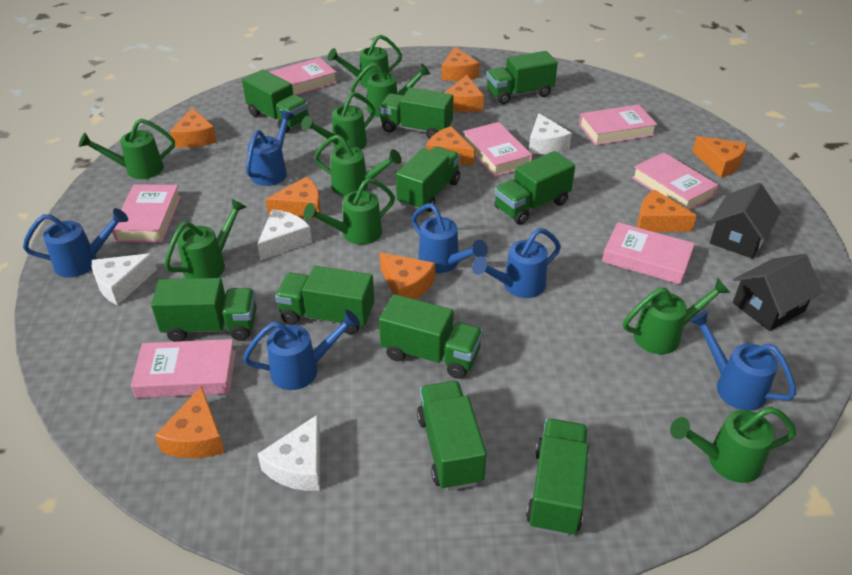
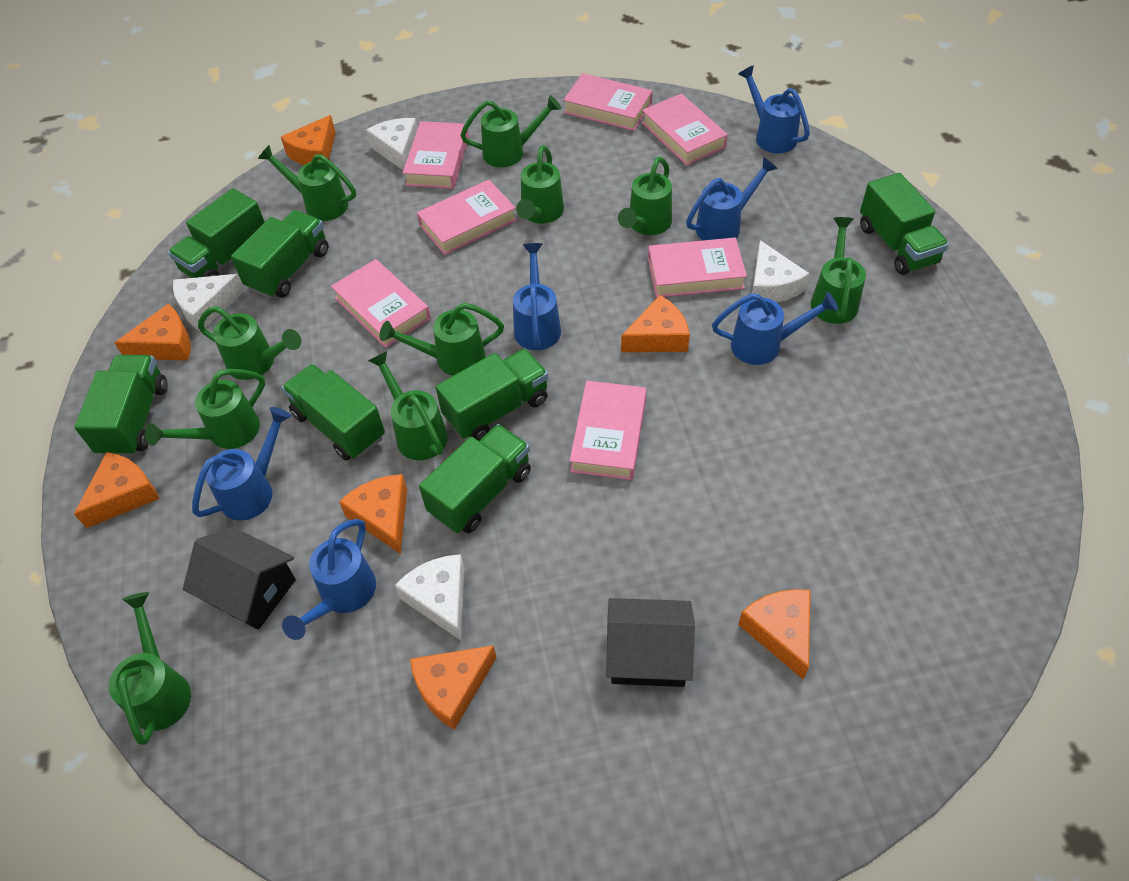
green truck: 10 -> 7
green watering can: 9 -> 10
orange cheese: 9 -> 7

